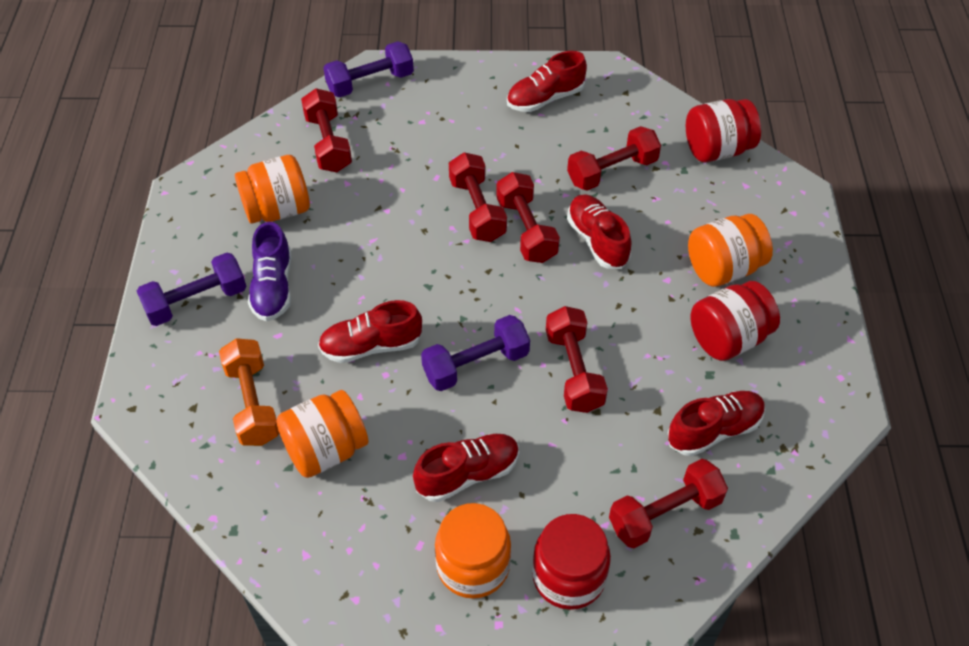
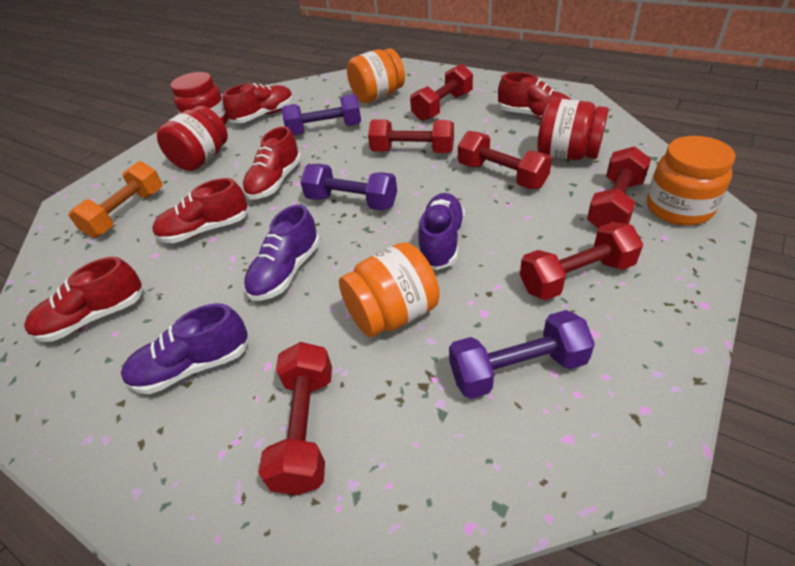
orange jar: 4 -> 3
purple shoe: 1 -> 3

